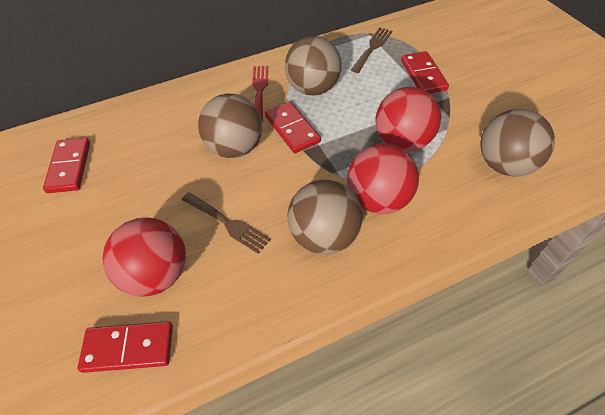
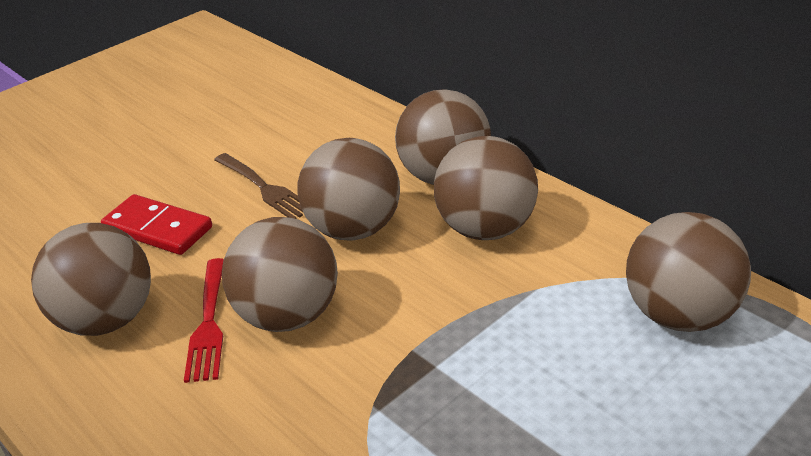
brown ball: 4 -> 6
brown fork: 2 -> 1
red ball: 3 -> 0
red domino: 4 -> 1

